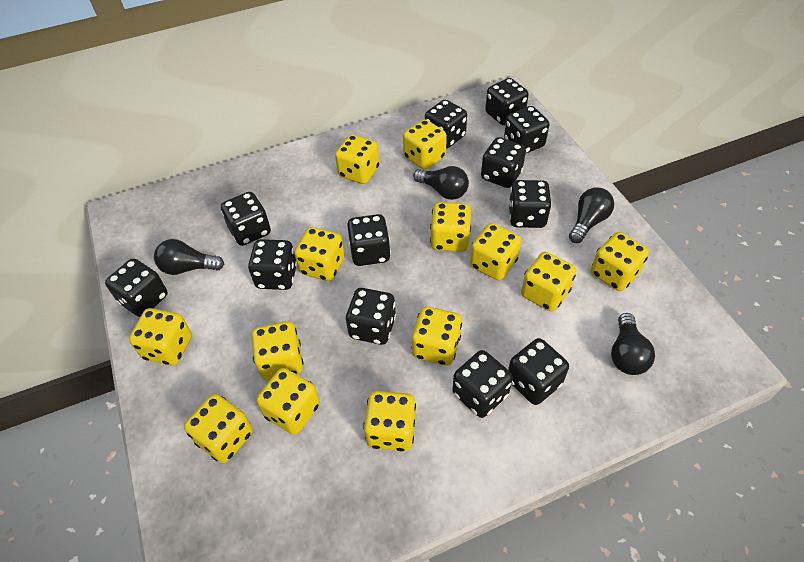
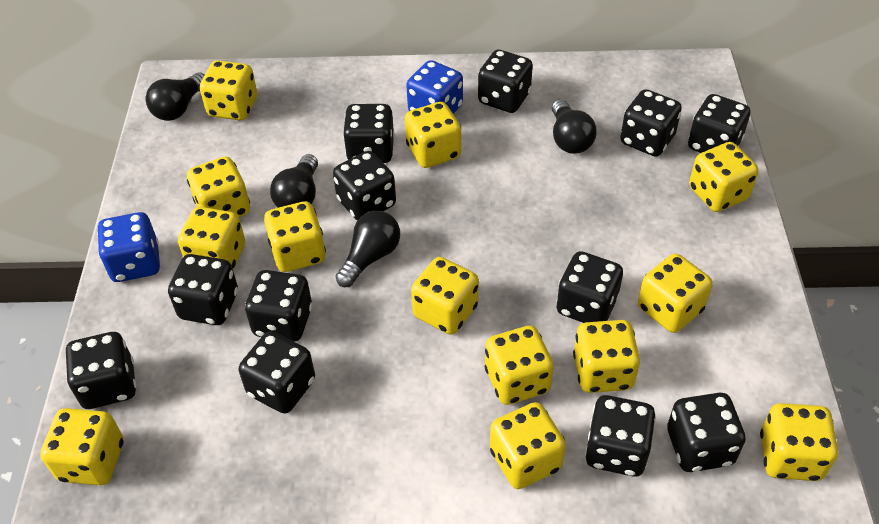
blue dice: 0 -> 2

